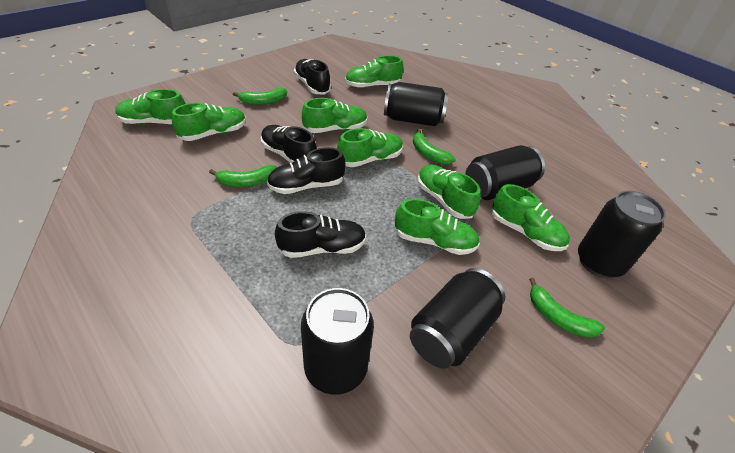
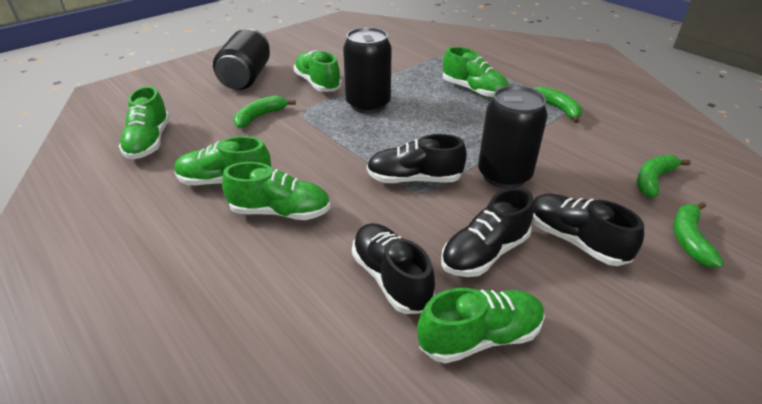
black can: 5 -> 3
green shoe: 8 -> 6

